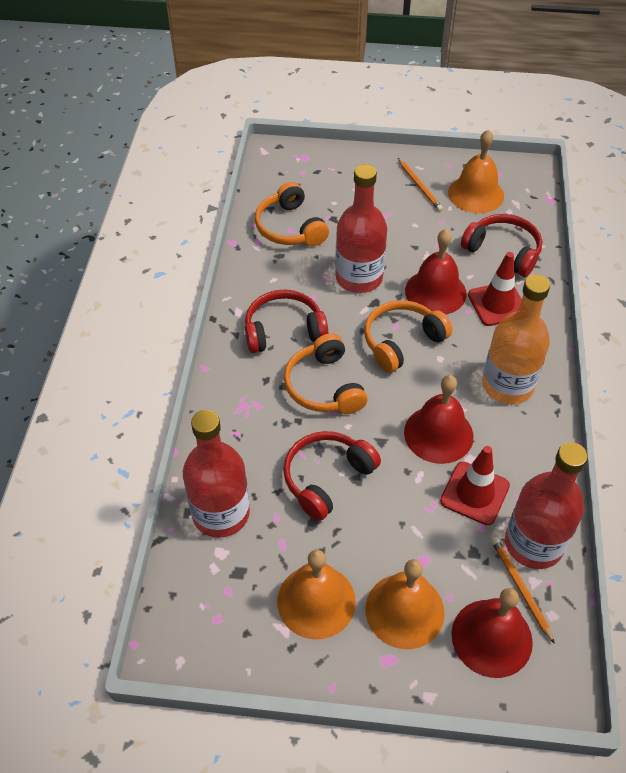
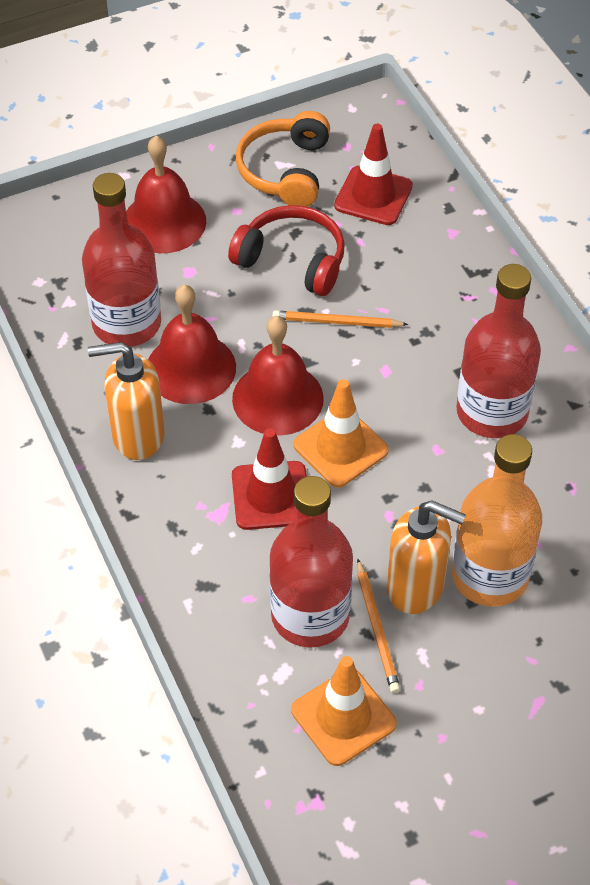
orange bell: 3 -> 0
orange headphones: 3 -> 1
orange soap dispenser: 0 -> 2
orange traffic cone: 0 -> 2
red headphones: 3 -> 1

